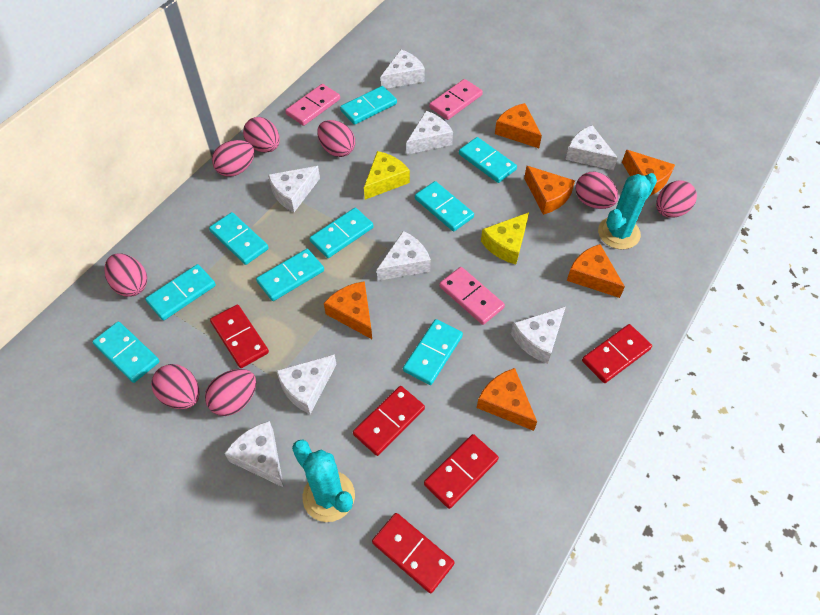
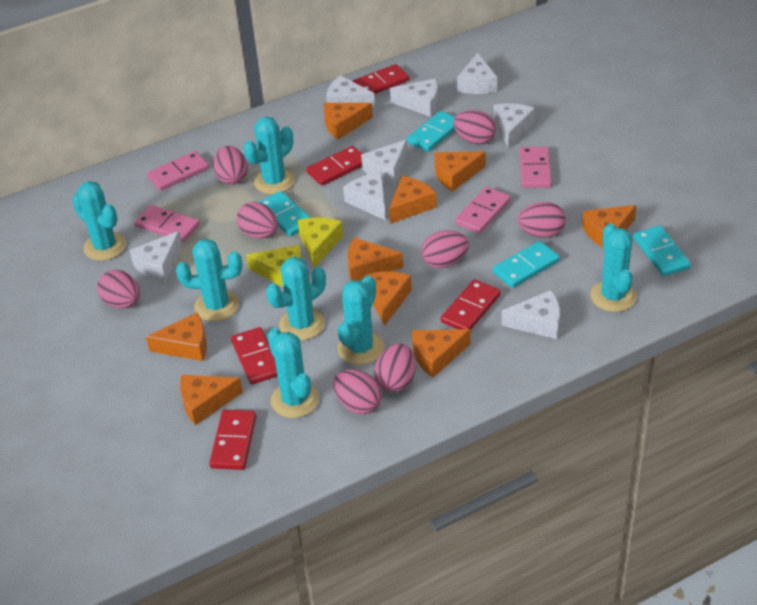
orange cheese: 6 -> 9
pink domino: 3 -> 4
turquoise cactus: 2 -> 7
turquoise domino: 9 -> 4

